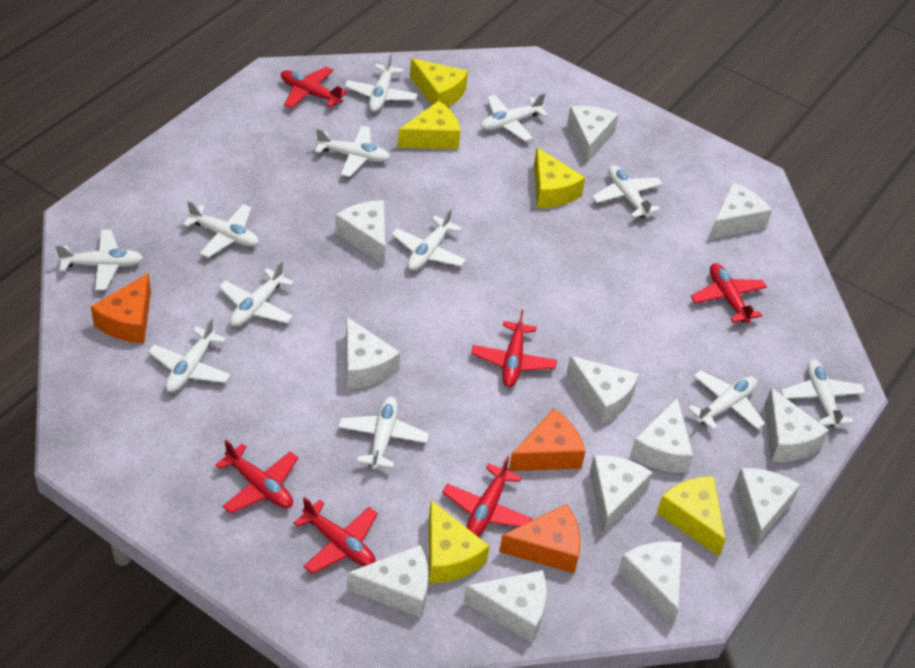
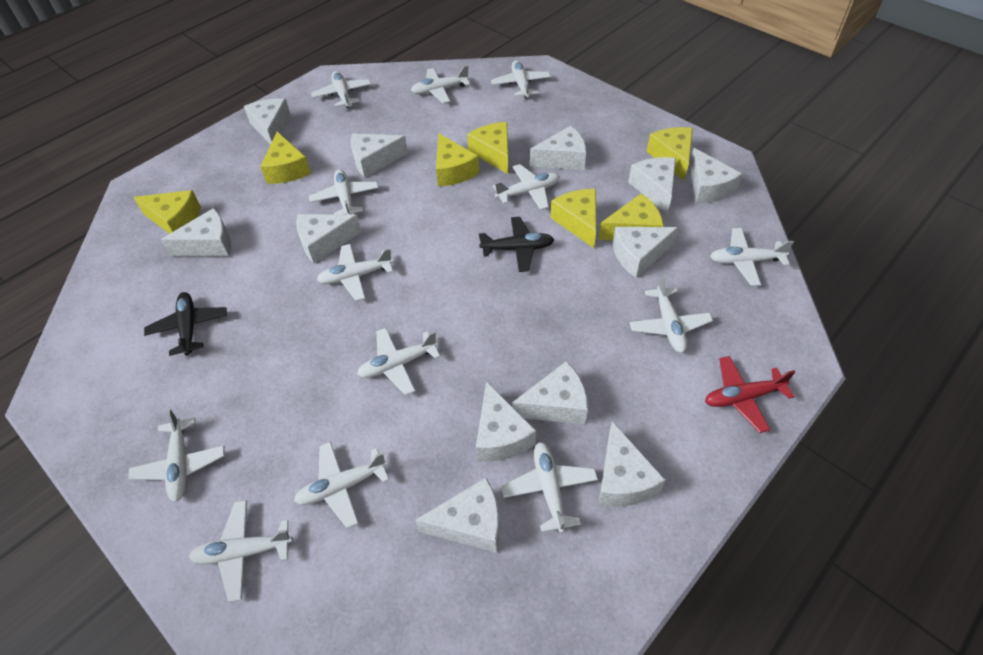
black plane: 0 -> 2
orange cheese: 3 -> 0
red plane: 6 -> 1
white plane: 12 -> 13
yellow cheese: 5 -> 7

